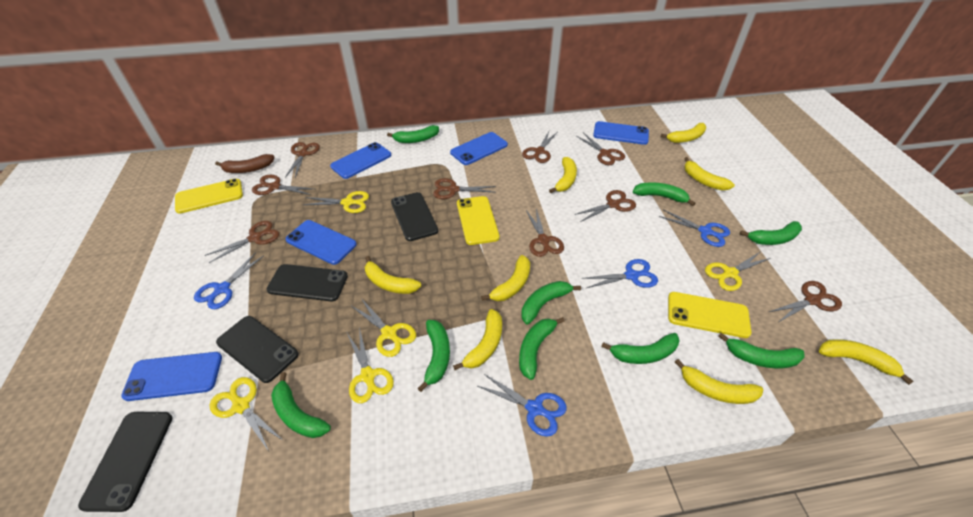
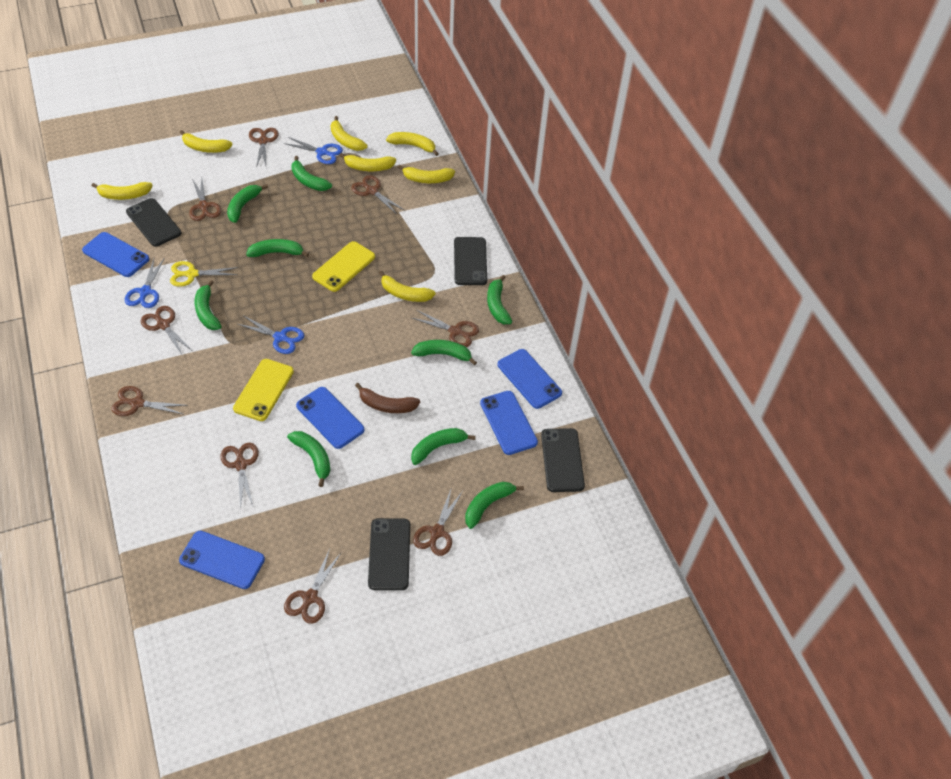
blue scissors: 4 -> 3
yellow banana: 8 -> 7
yellow phone: 3 -> 2
yellow scissors: 5 -> 1

